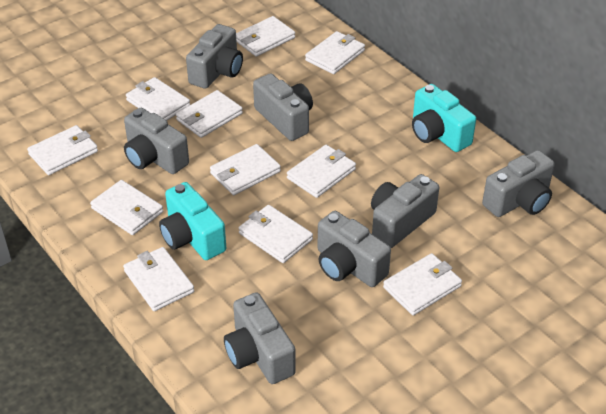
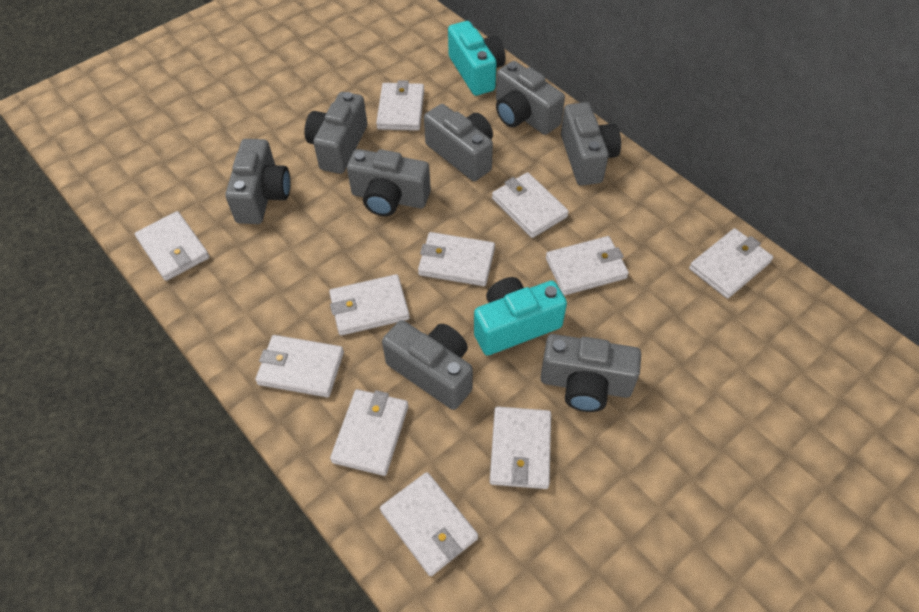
grey camera: 7 -> 8

